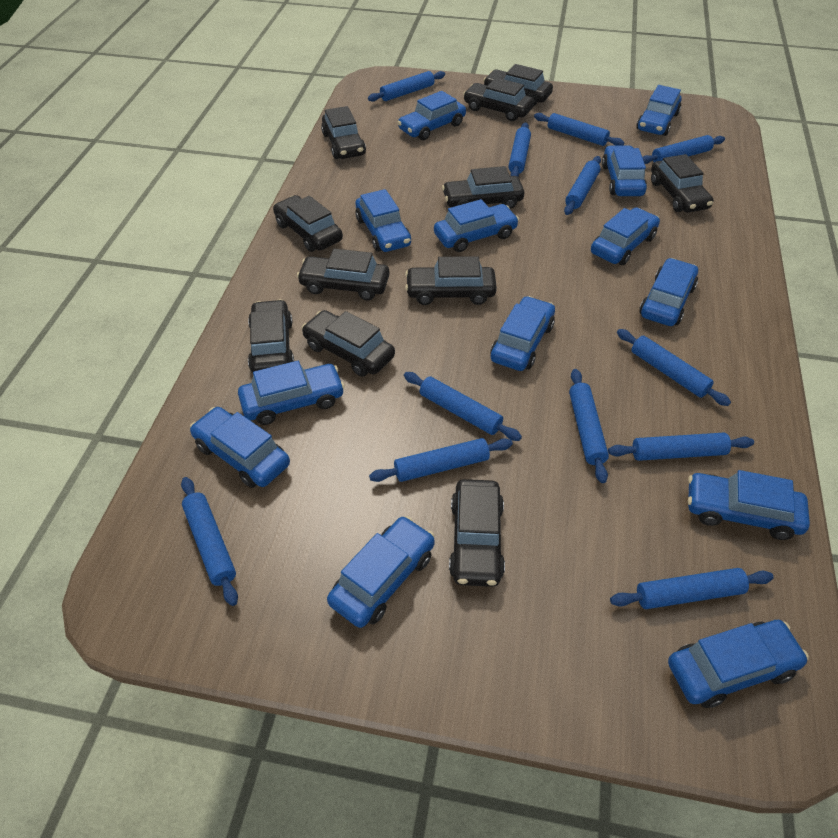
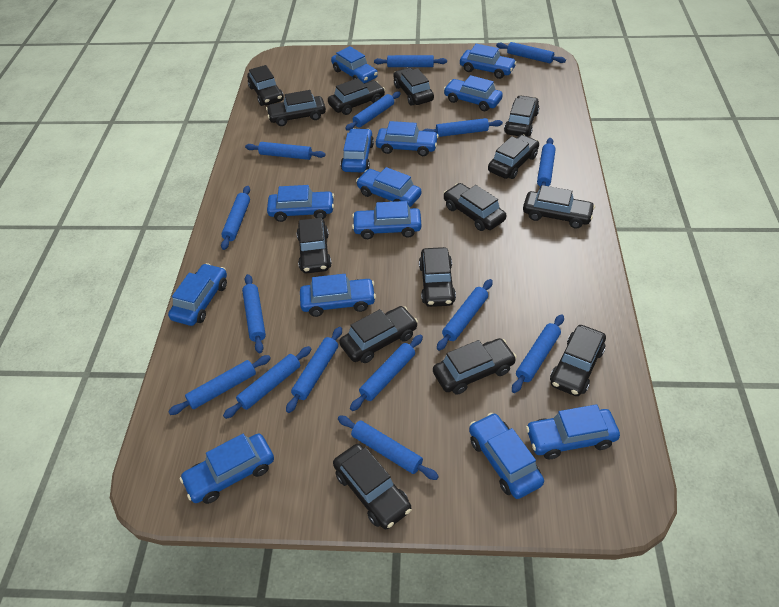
black car: 11 -> 14
blue rolling pin: 12 -> 15

